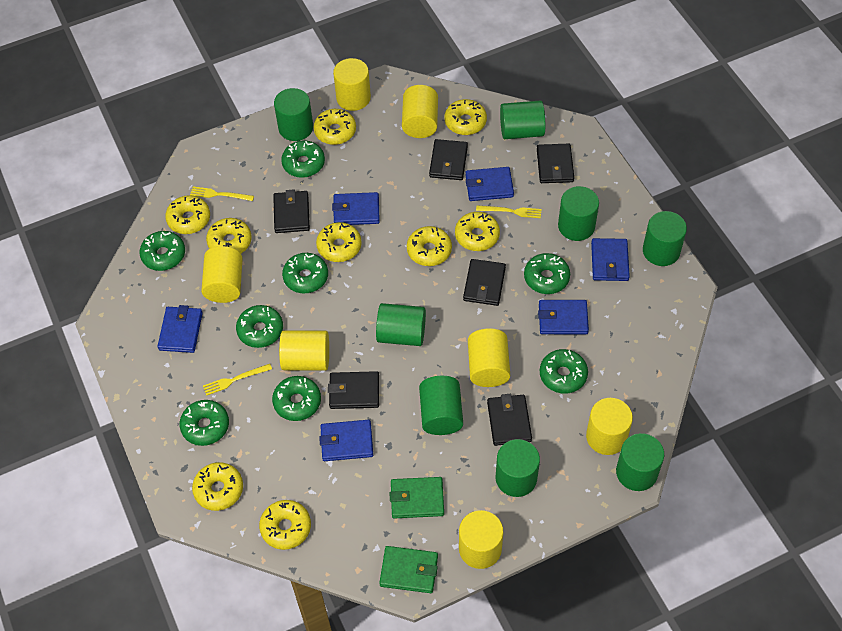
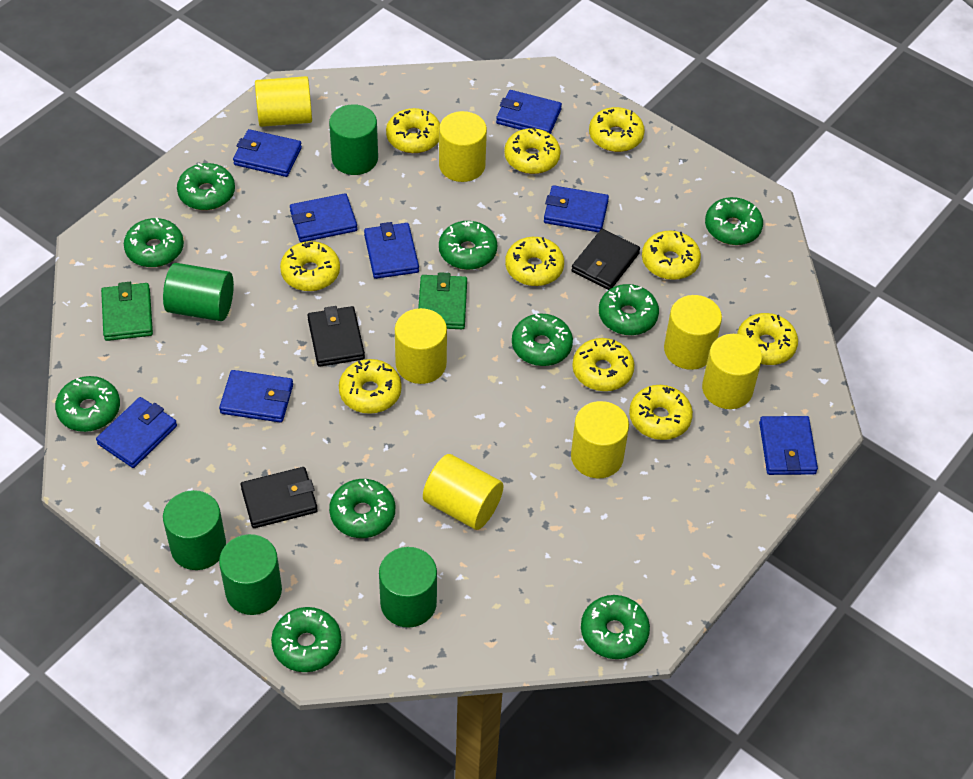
black wallet: 6 -> 3
blue wallet: 6 -> 8
green cylinder: 8 -> 5
green donut: 8 -> 10
yellow donut: 9 -> 10
yellow fork: 3 -> 0

